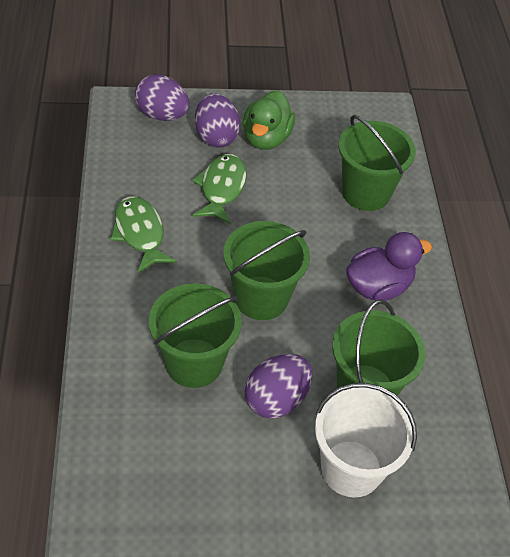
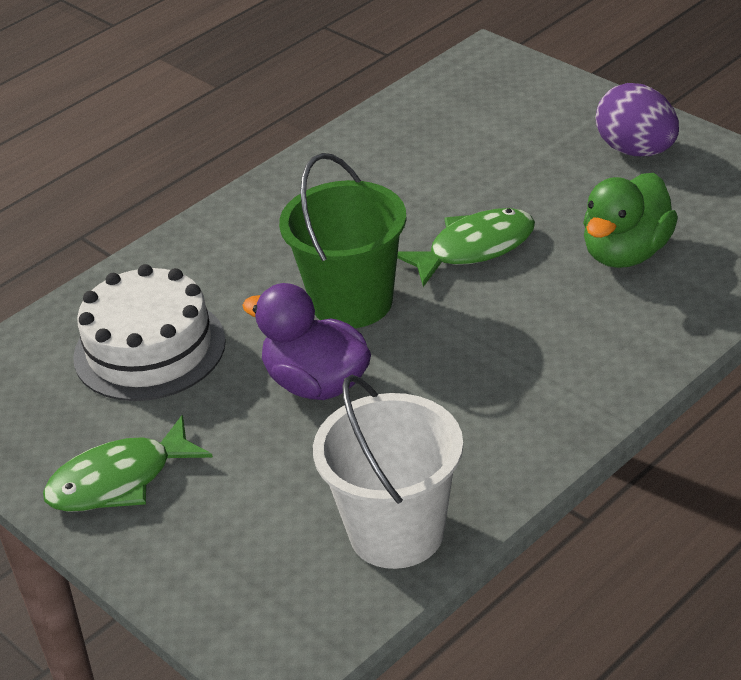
green bucket: 4 -> 1
purple egg: 3 -> 1
white cake: 0 -> 1

